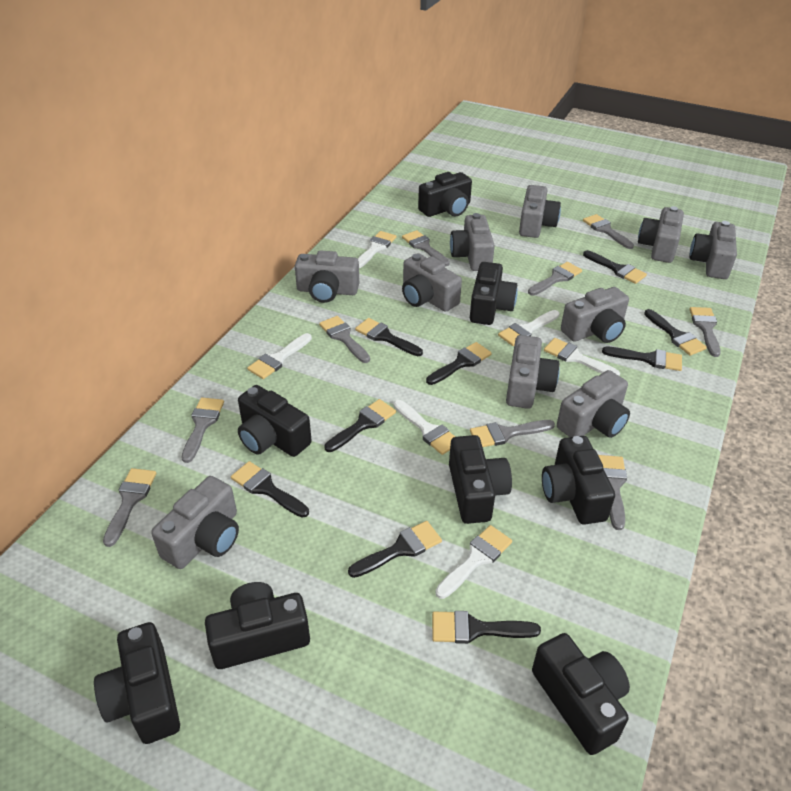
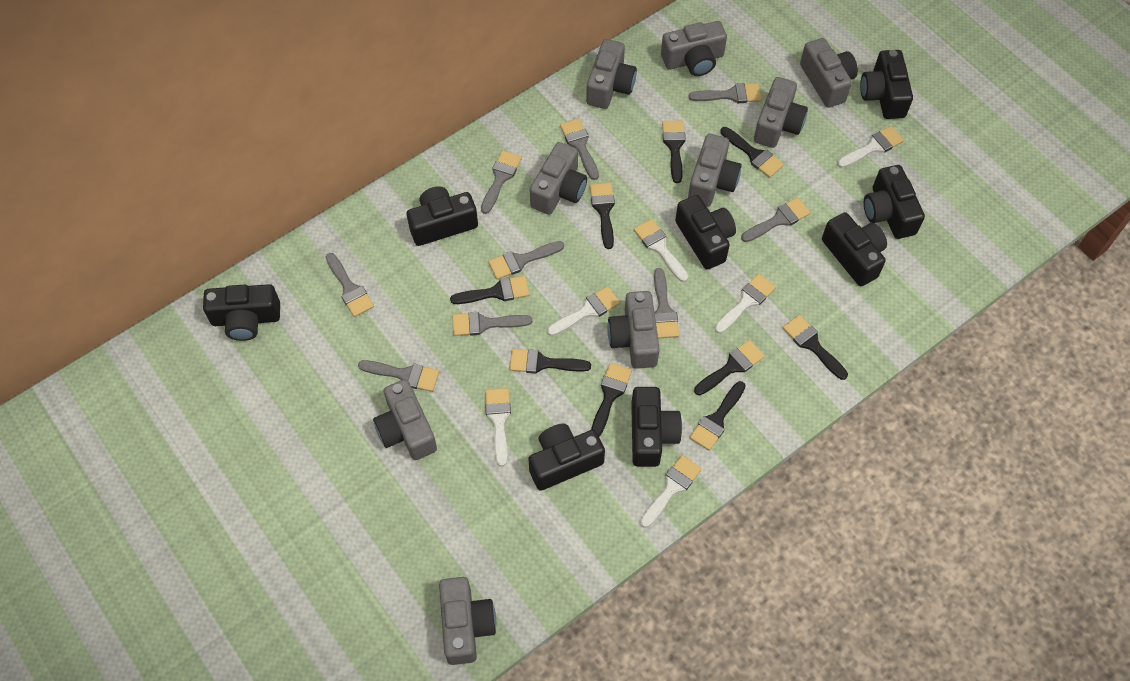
grey camera: 10 -> 9

